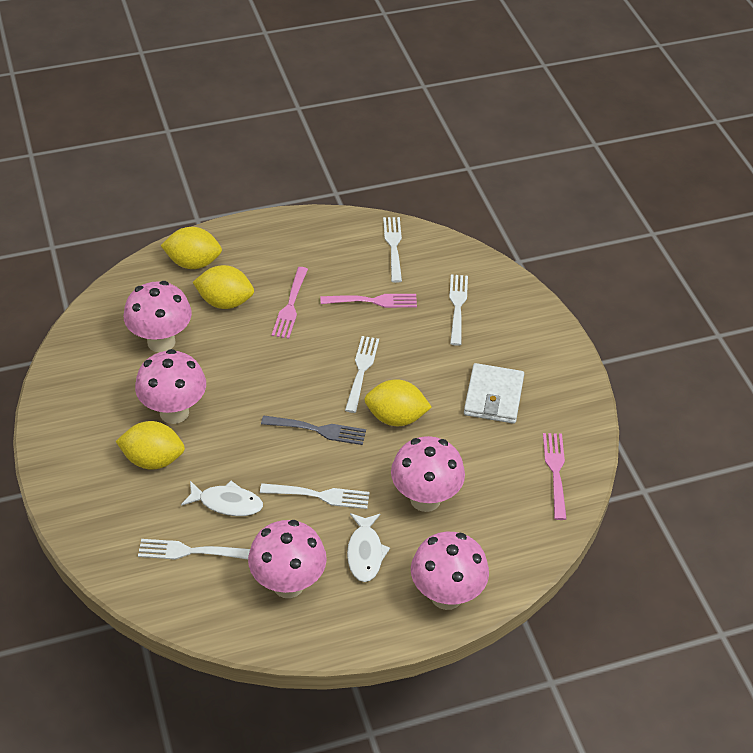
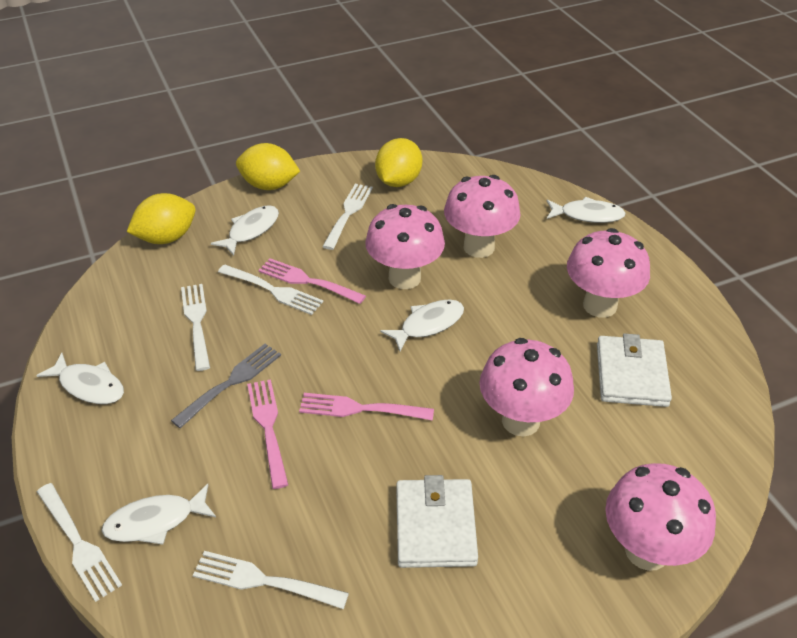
white fish: 2 -> 5
white wallet: 1 -> 2
yellow lemon: 4 -> 3

